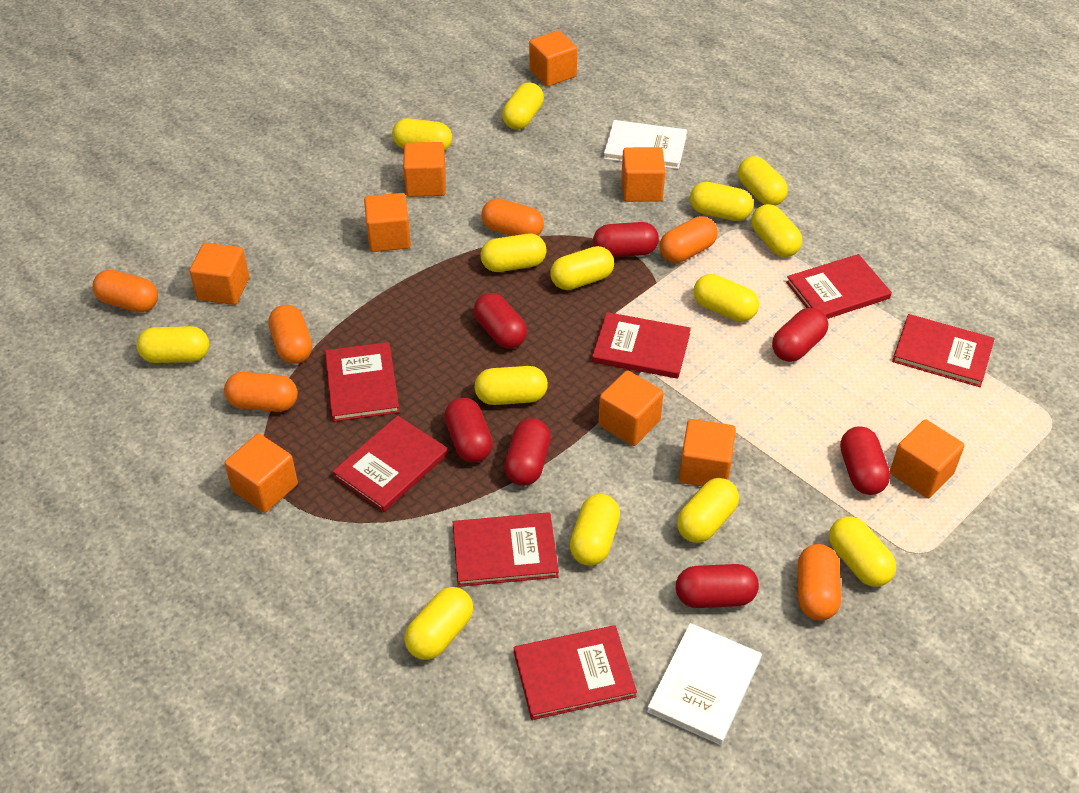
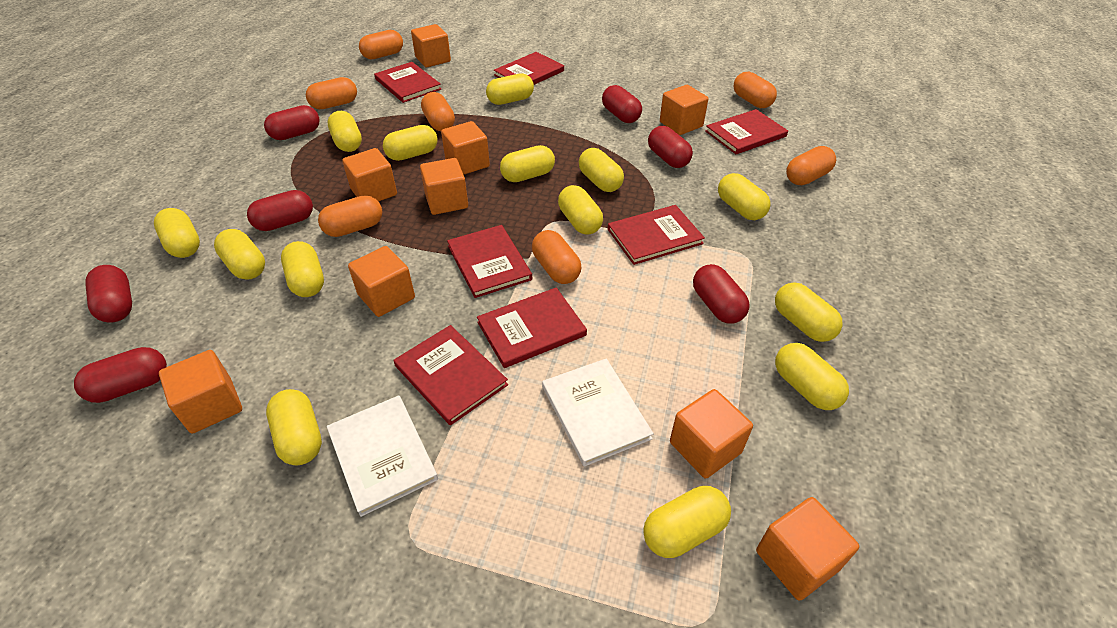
orange capsule: 6 -> 7

